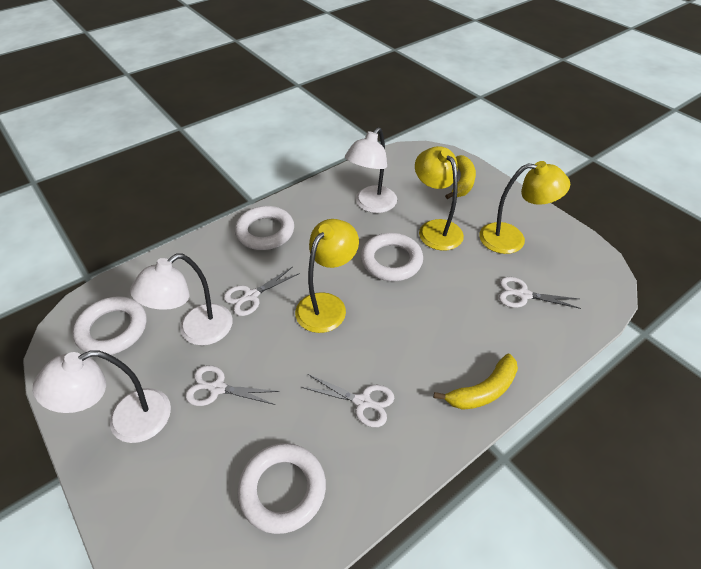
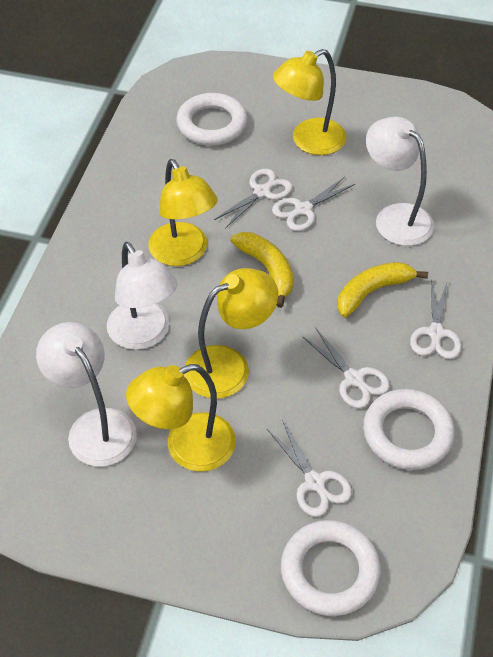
white ring: 4 -> 3
white scissors: 4 -> 5
yellow lamp: 3 -> 4

